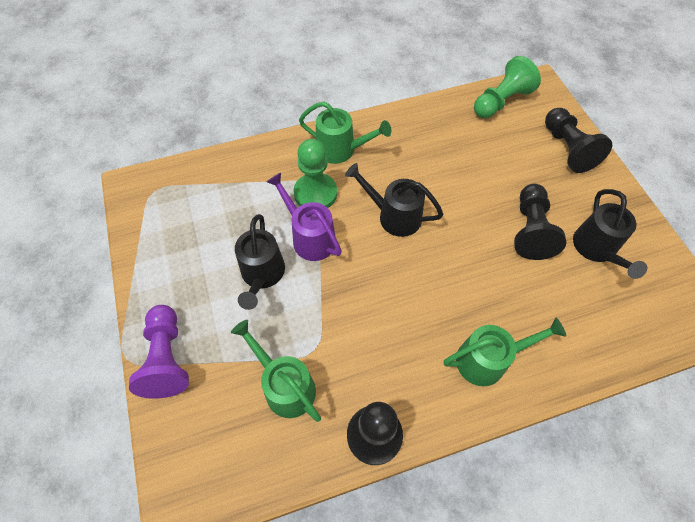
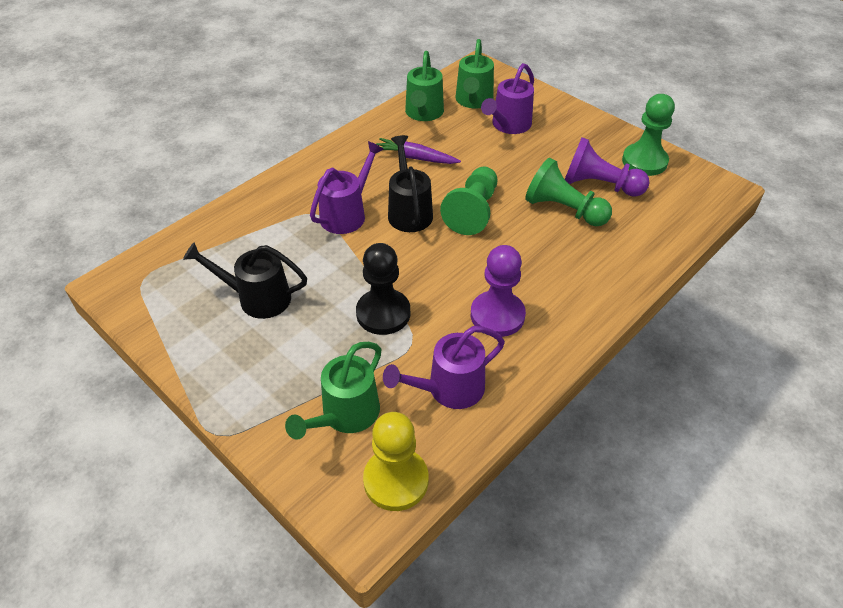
black pawn: 3 -> 1
black watering can: 3 -> 2
green pawn: 2 -> 3
purple carrot: 0 -> 1
purple pawn: 1 -> 2
purple watering can: 1 -> 3
yellow pawn: 0 -> 1

